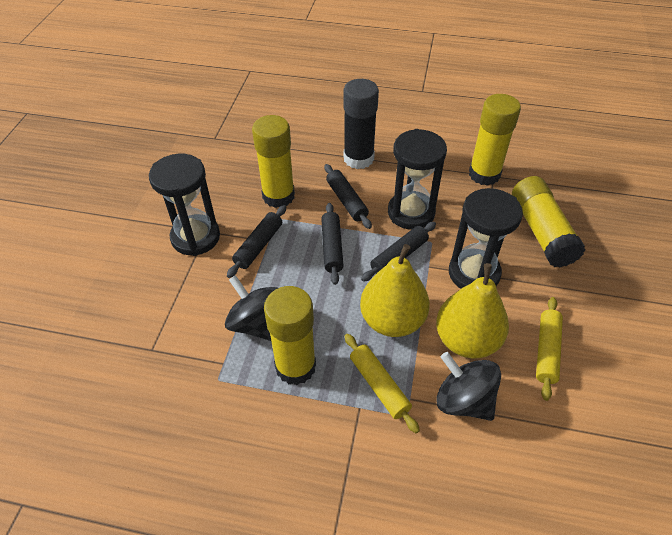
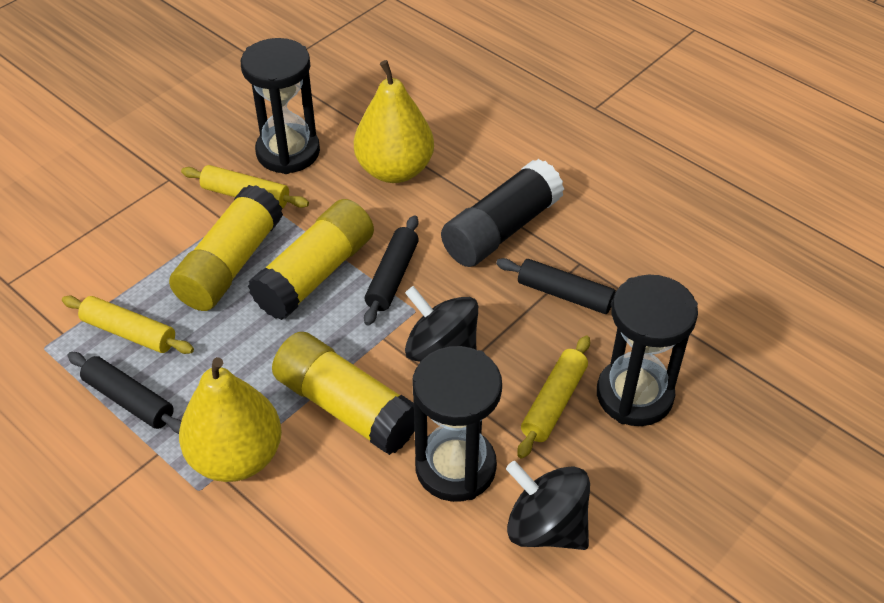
black rolling pin: 4 -> 3
yellow glue stick: 4 -> 3
yellow rolling pin: 2 -> 3

